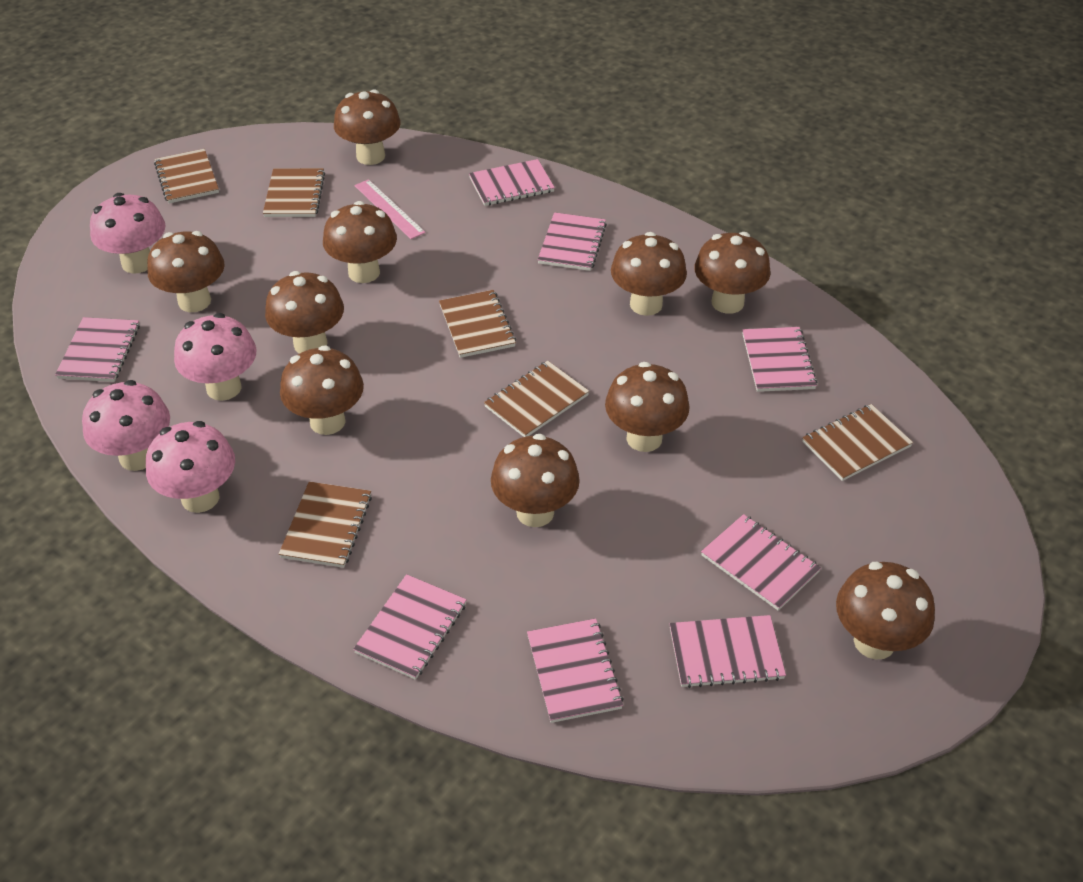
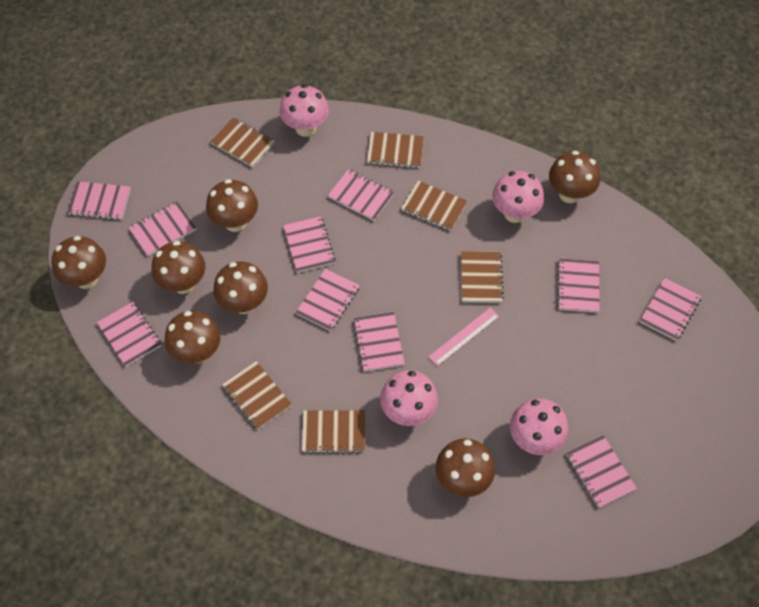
brown mushroom: 10 -> 7
pink notebook: 8 -> 10

